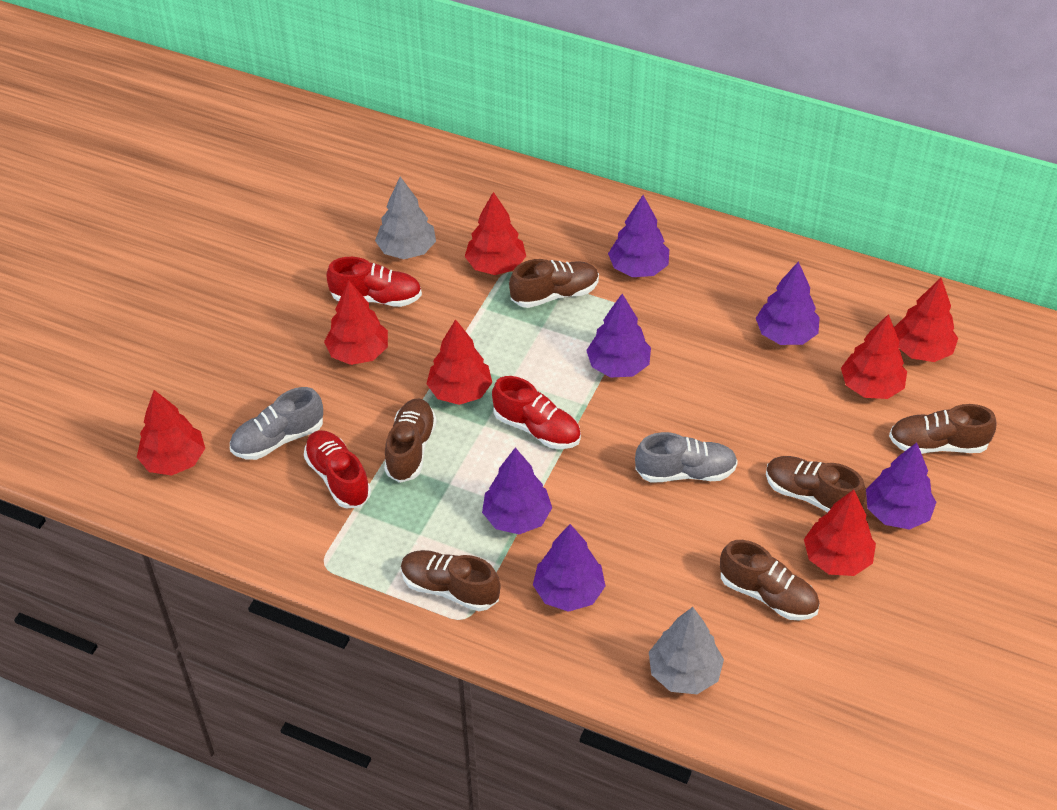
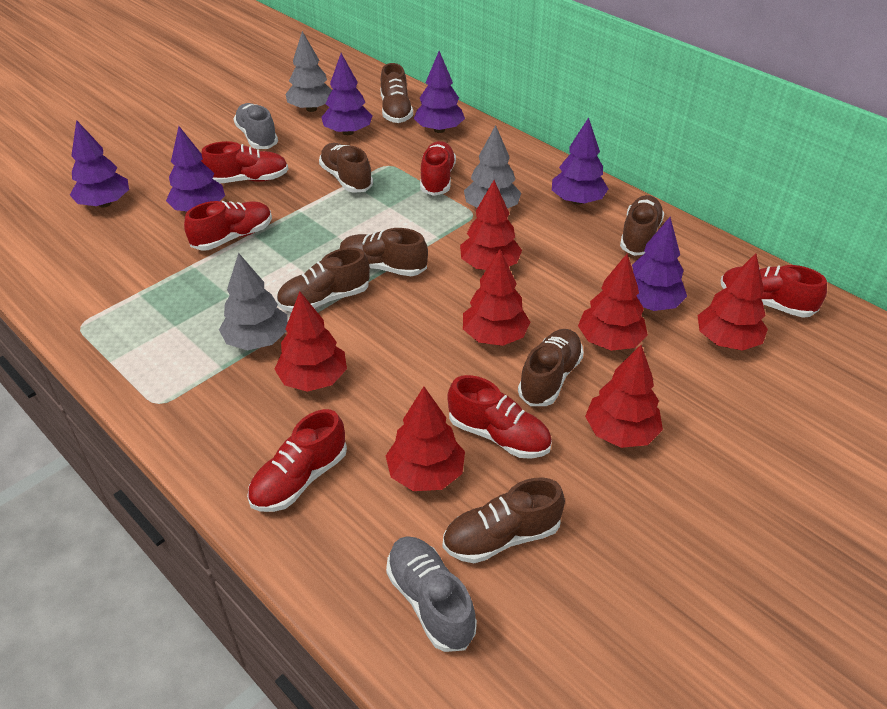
brown shoe: 6 -> 7
grey tree: 2 -> 3
red shoe: 3 -> 6

